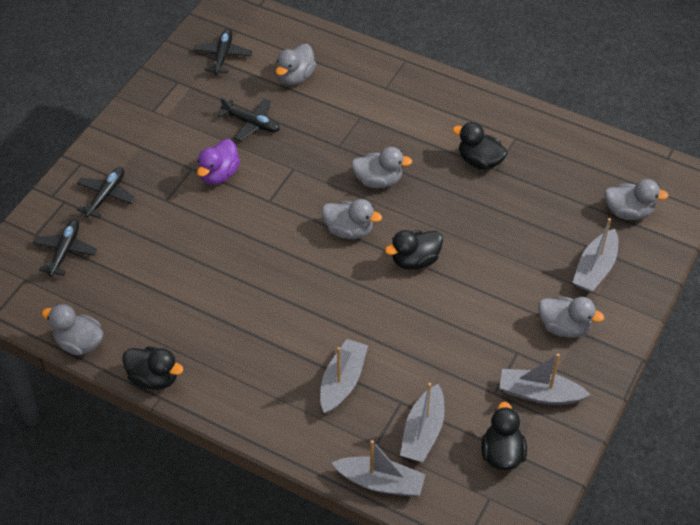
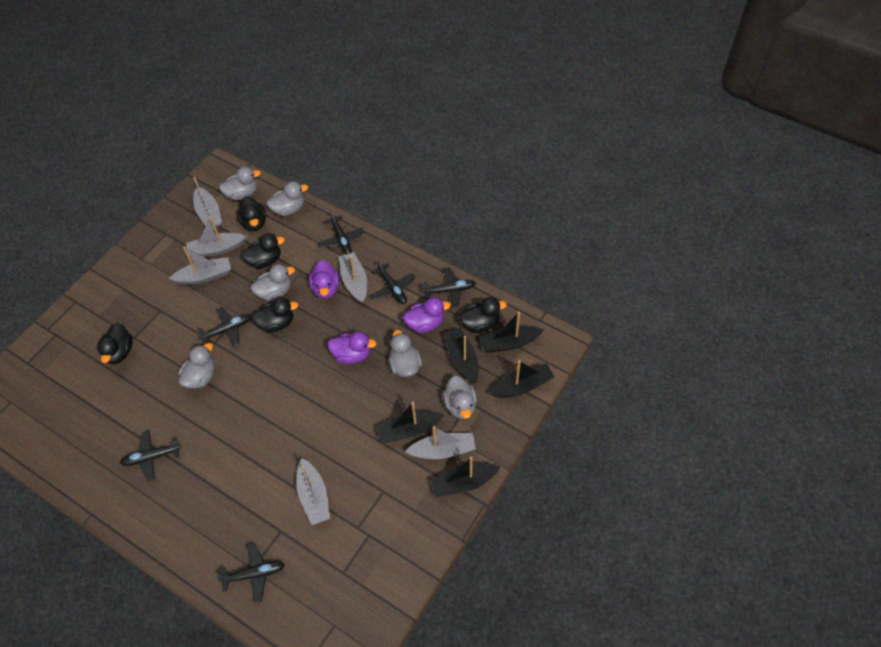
black boat: 0 -> 5
black duck: 4 -> 5
black plane: 4 -> 6
grey boat: 5 -> 6
purple duck: 1 -> 3

